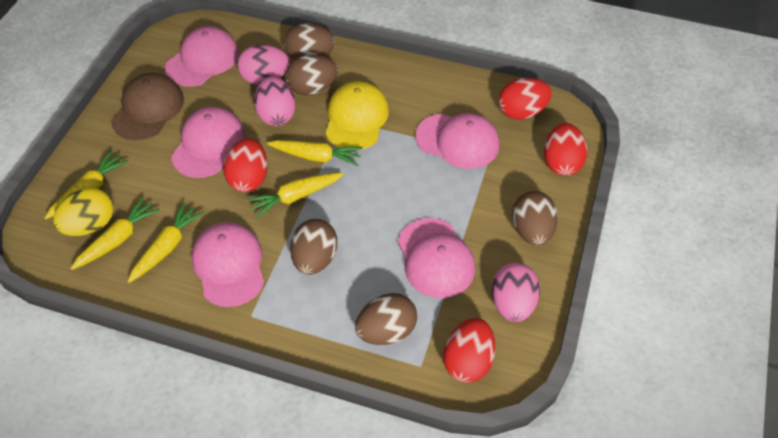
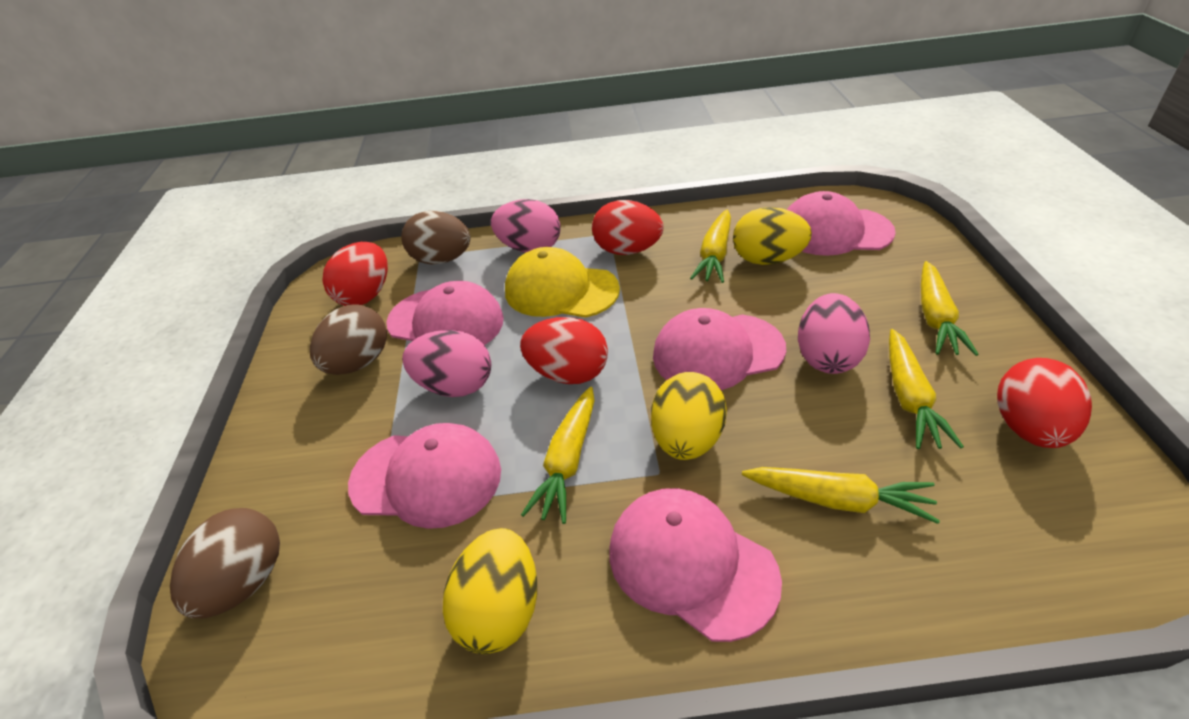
brown cap: 1 -> 0
brown egg: 5 -> 3
yellow egg: 1 -> 3

